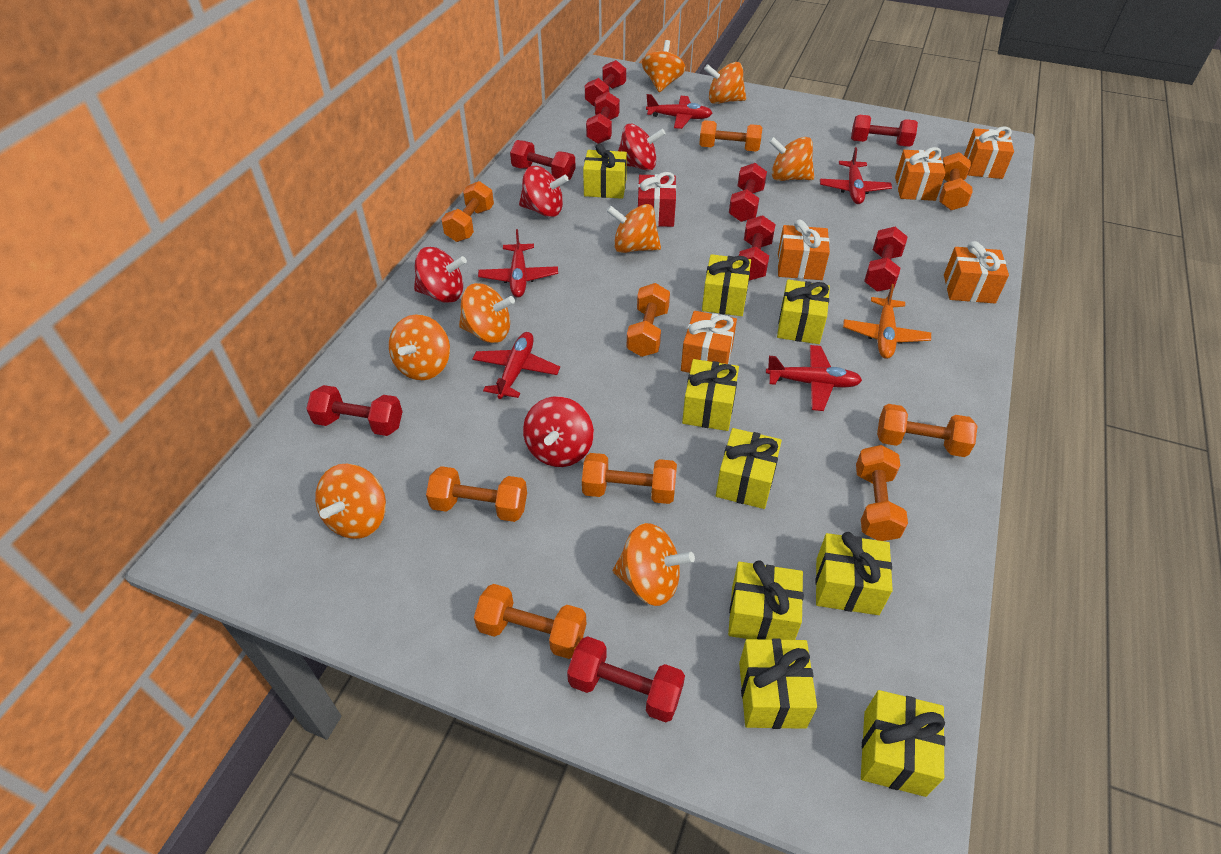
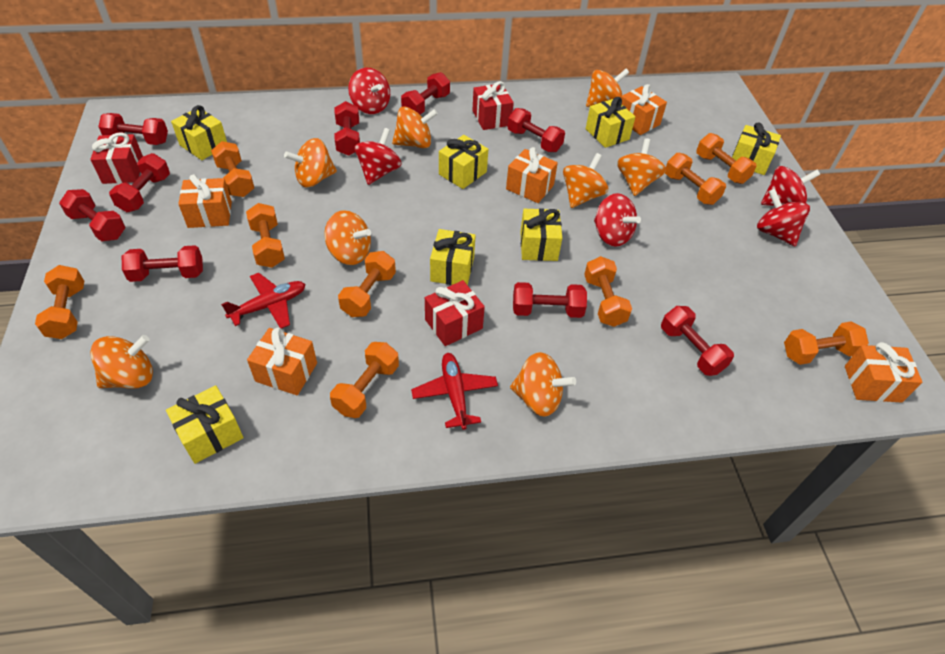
orange plane: 1 -> 0
red gift: 1 -> 3
red plane: 5 -> 2
red spinning top: 4 -> 5
yellow gift: 9 -> 7

